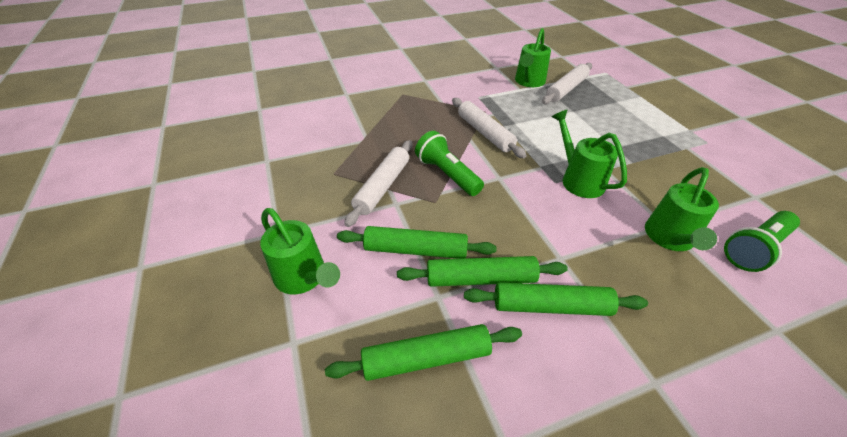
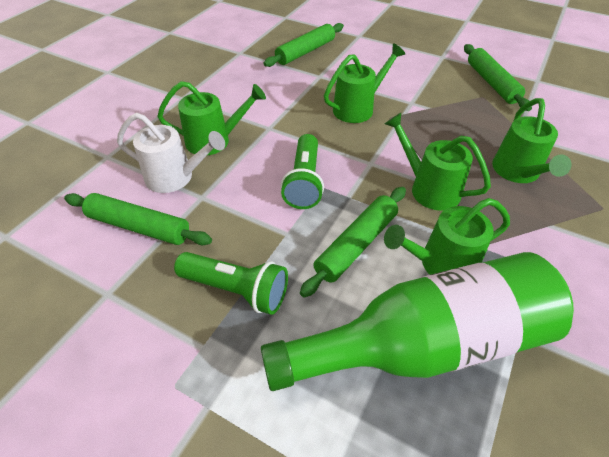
green bottle: 0 -> 1
green watering can: 4 -> 5
white rolling pin: 3 -> 0
white watering can: 0 -> 1

